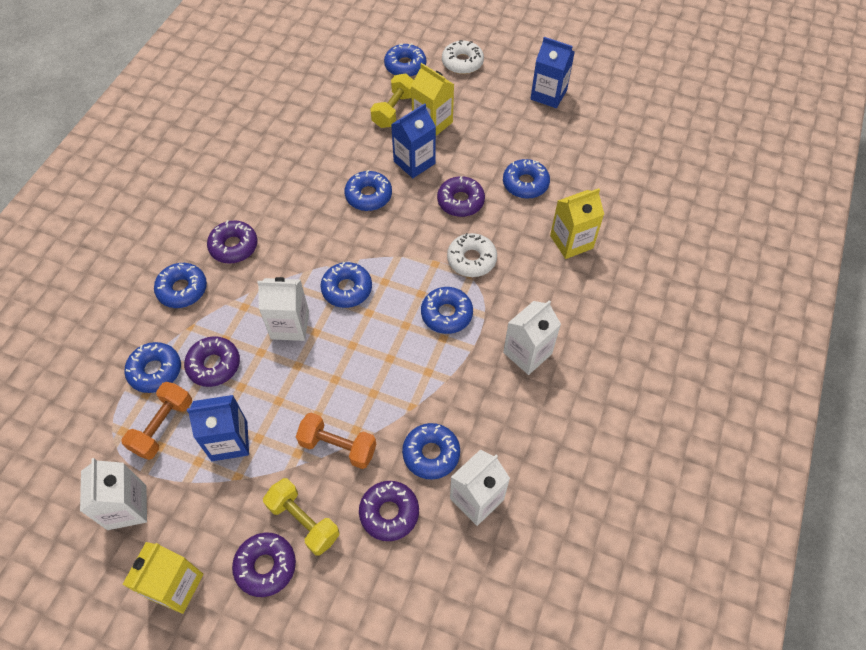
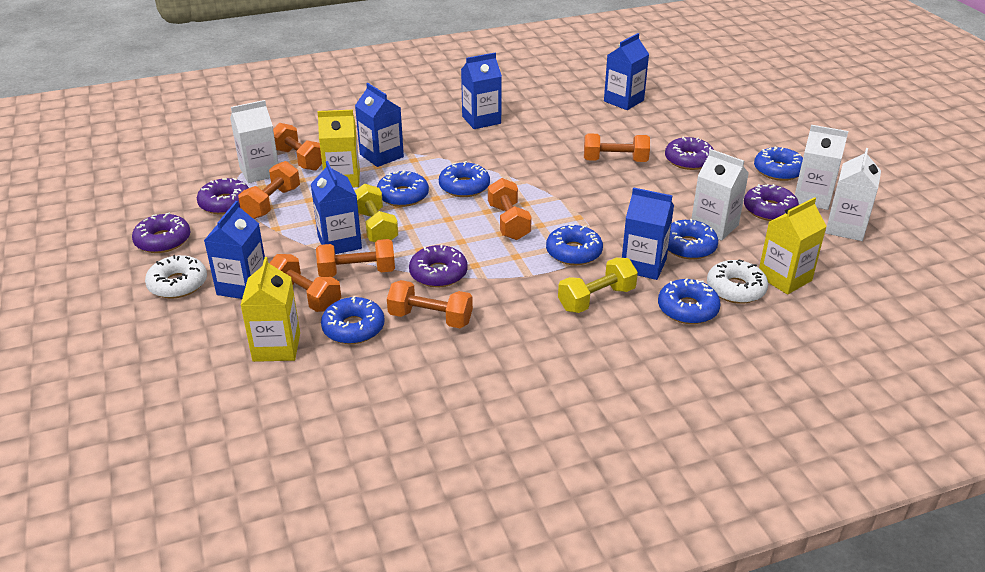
blue carton: 3 -> 6
blue donut: 8 -> 7
orange dumbbell: 2 -> 7

